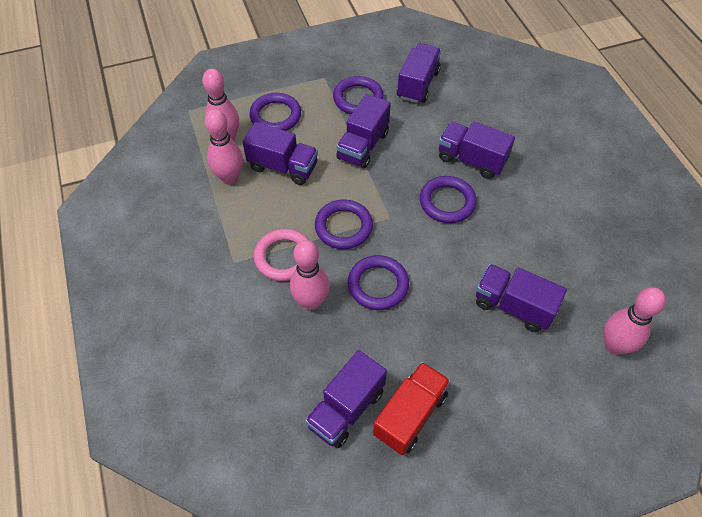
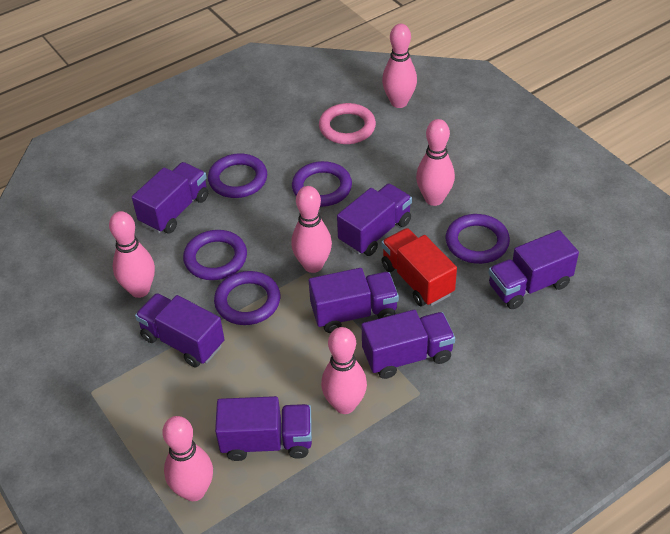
pink bowling pin: 4 -> 6
purple truck: 6 -> 7

